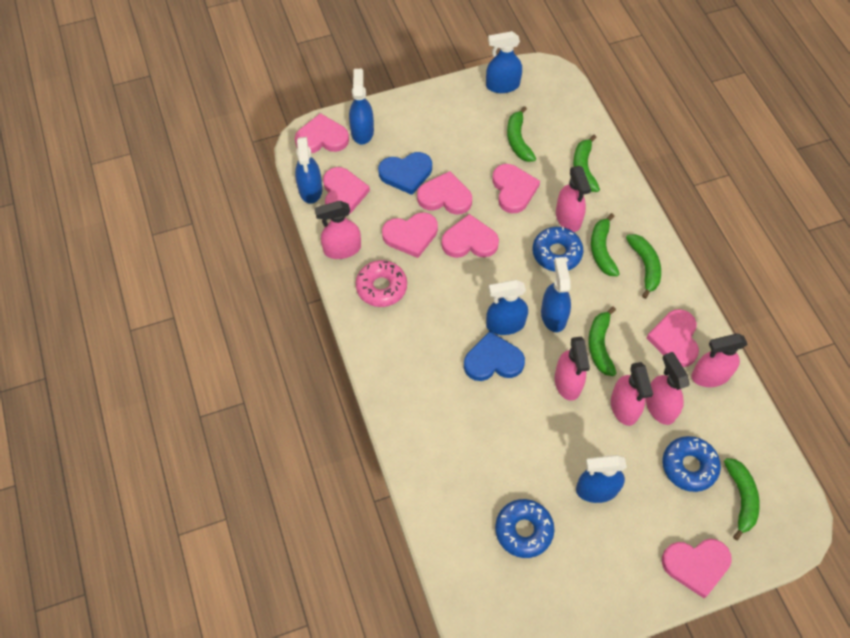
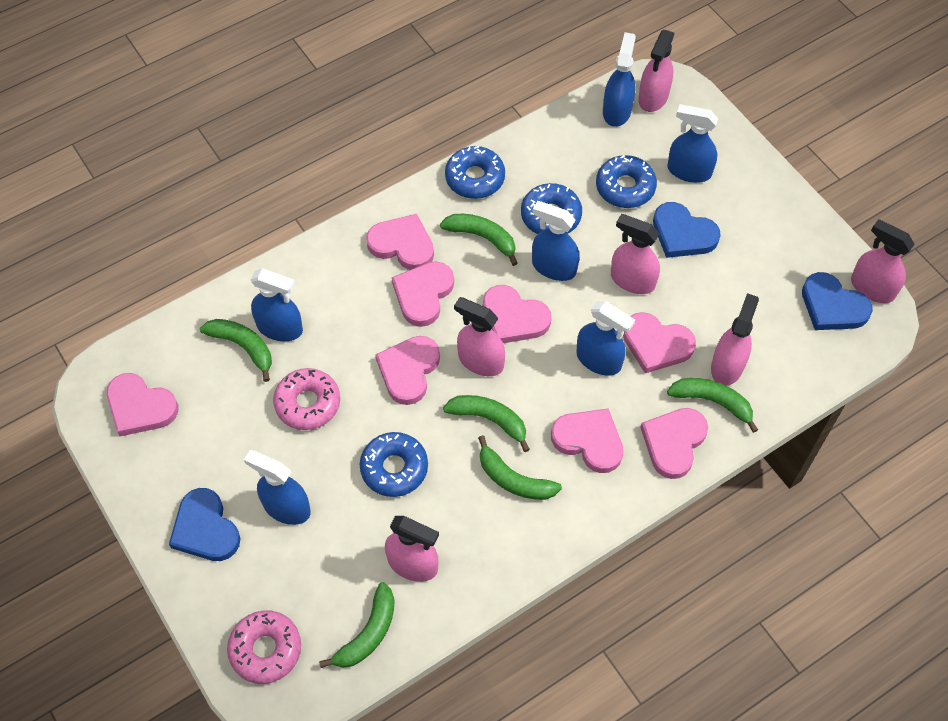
blue donut: 3 -> 4
blue heart: 2 -> 3
pink donut: 1 -> 2

